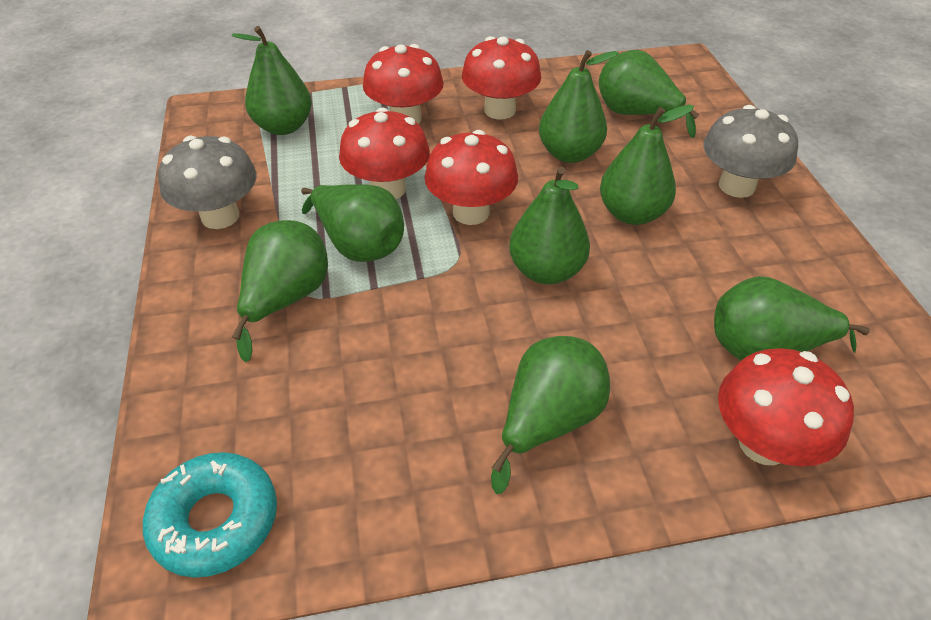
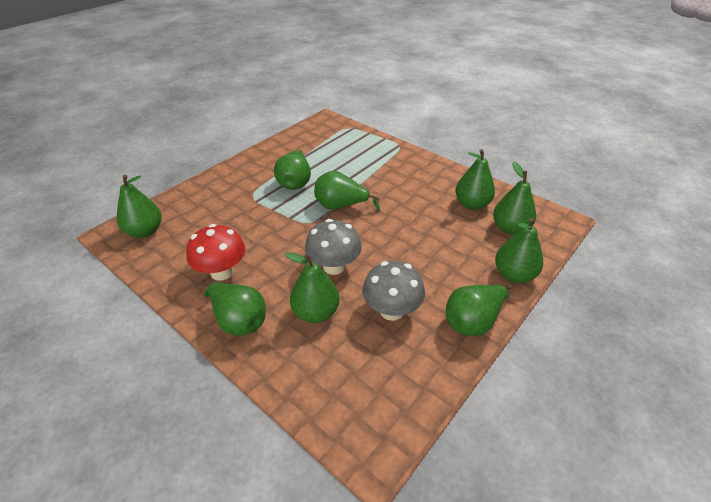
red mushroom: 5 -> 1
turquoise donut: 1 -> 0

